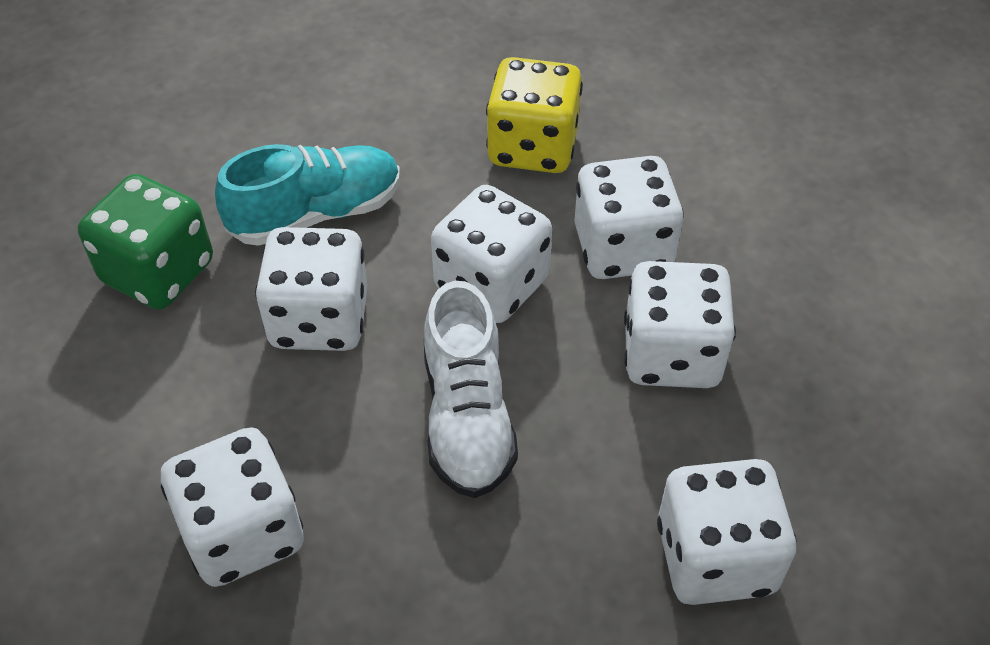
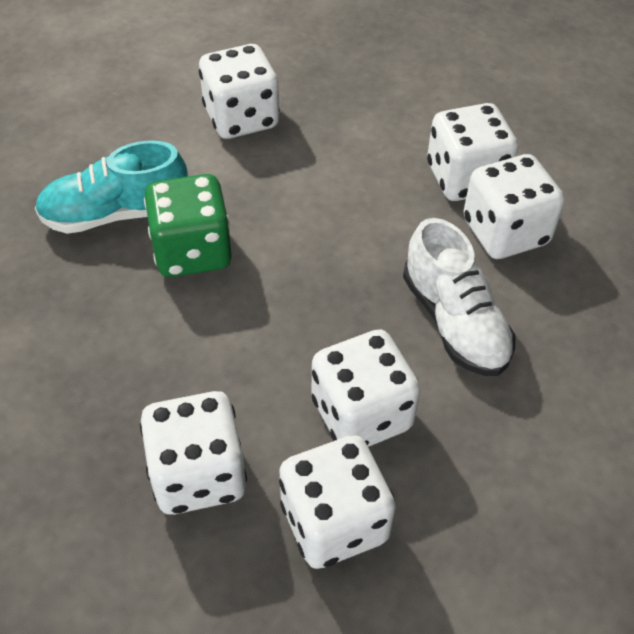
yellow dice: 1 -> 0

